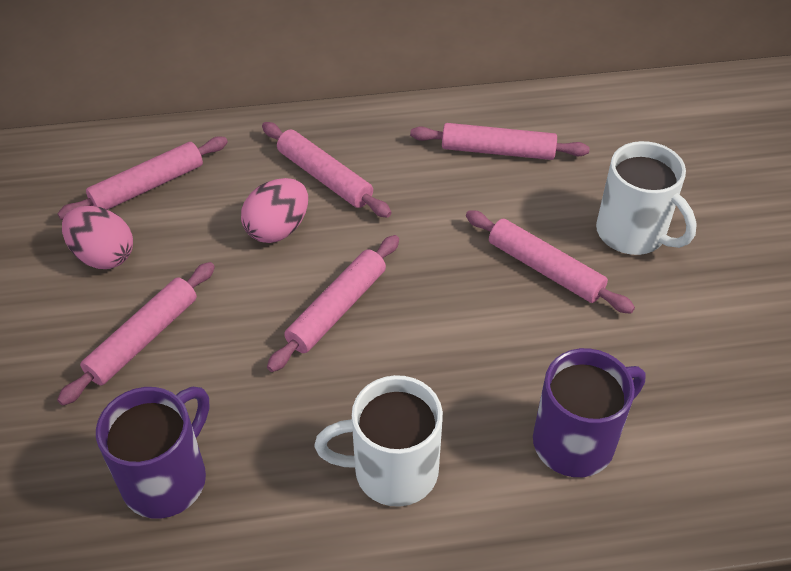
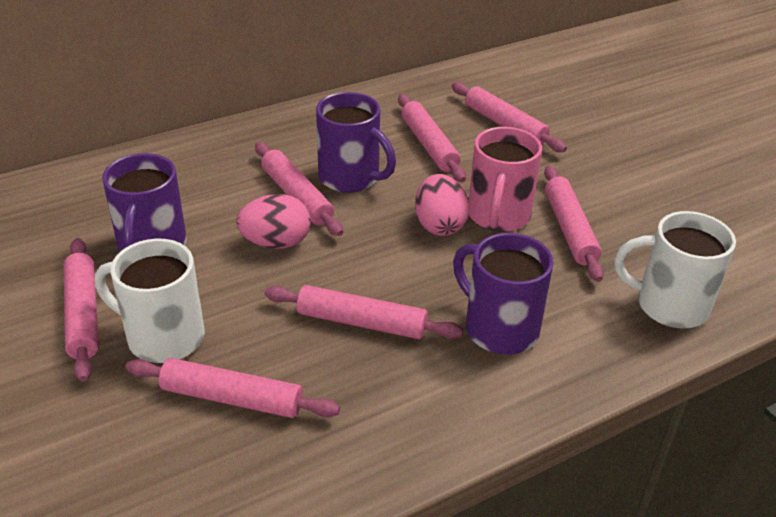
pink mug: 0 -> 1
pink rolling pin: 6 -> 7
purple mug: 2 -> 3

